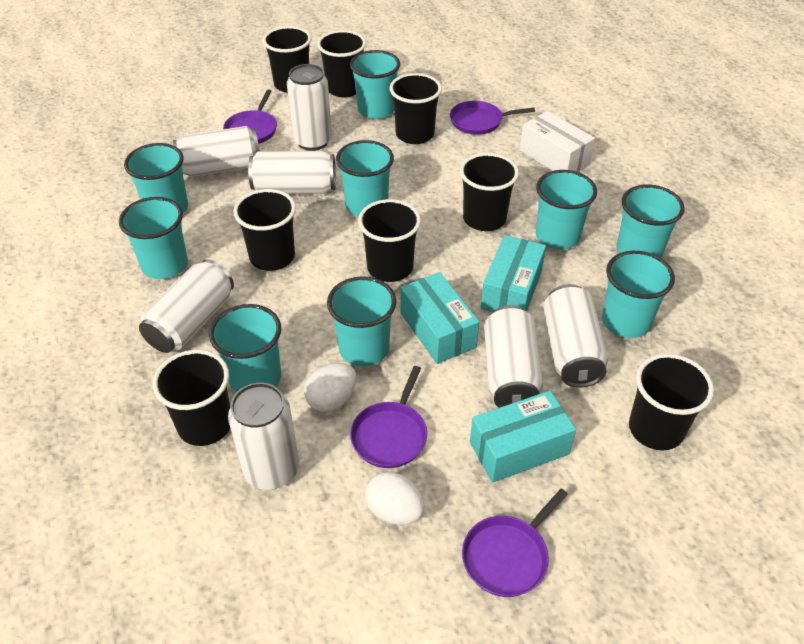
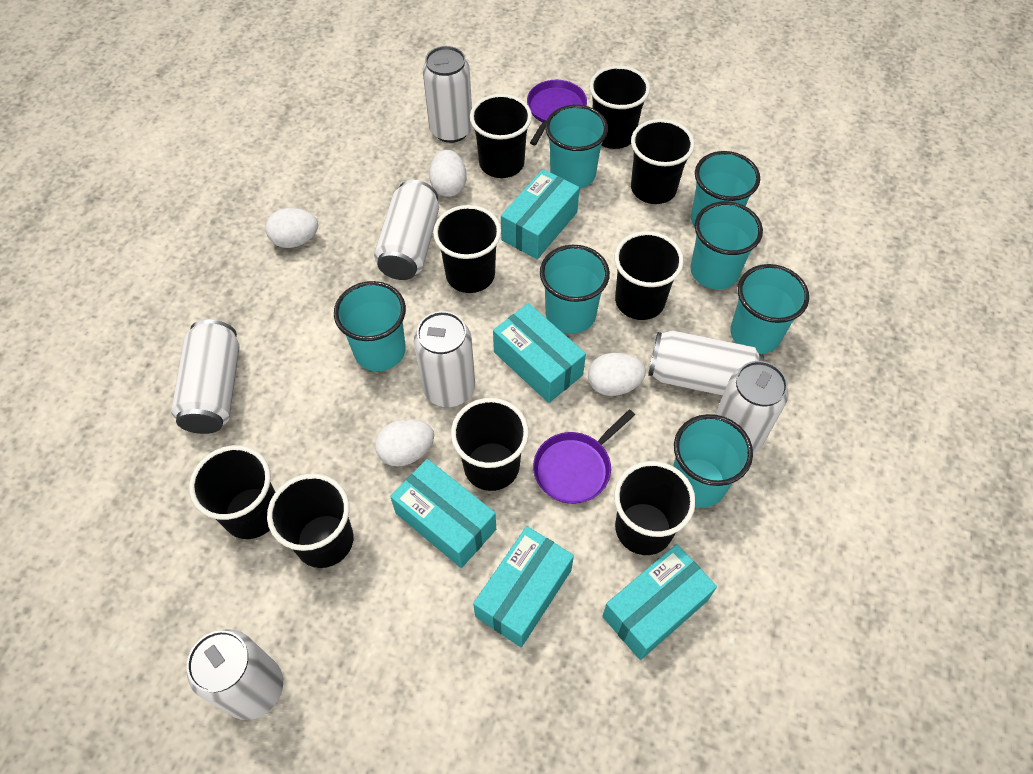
black cup: 8 -> 9
purple pan: 4 -> 2
turquoise box: 3 -> 5
turquoise cup: 9 -> 7
white box: 1 -> 0
white egg: 2 -> 4

